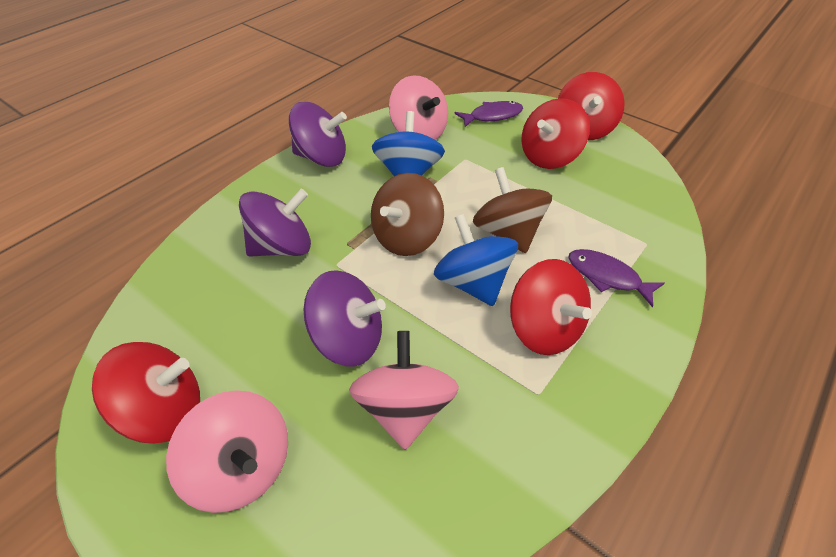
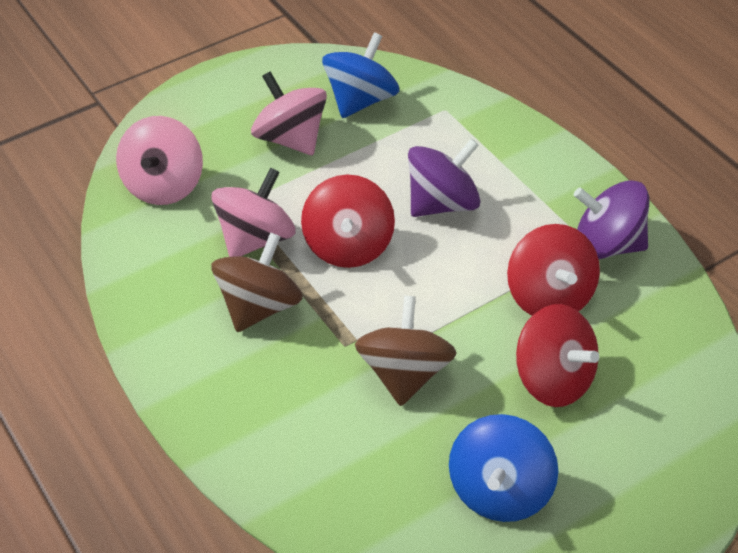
purple fish: 2 -> 0
purple spinning top: 3 -> 2
red spinning top: 4 -> 3

